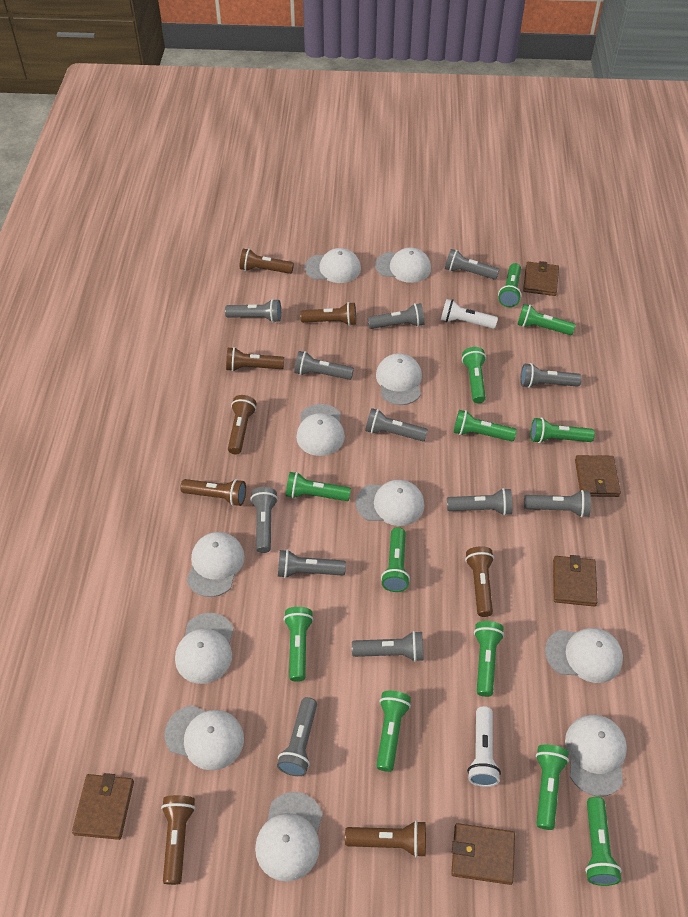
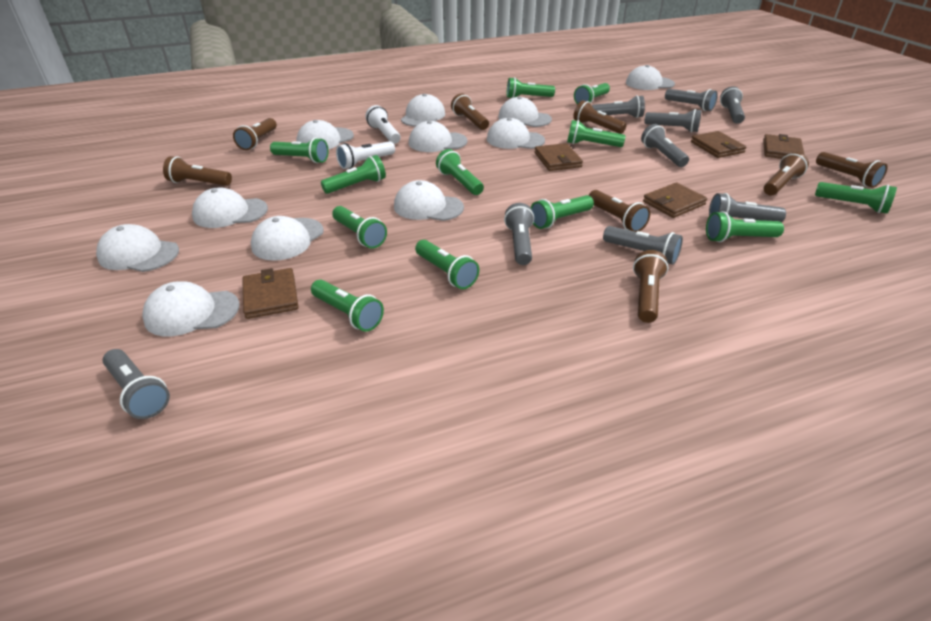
grey flashlight: 12 -> 9

